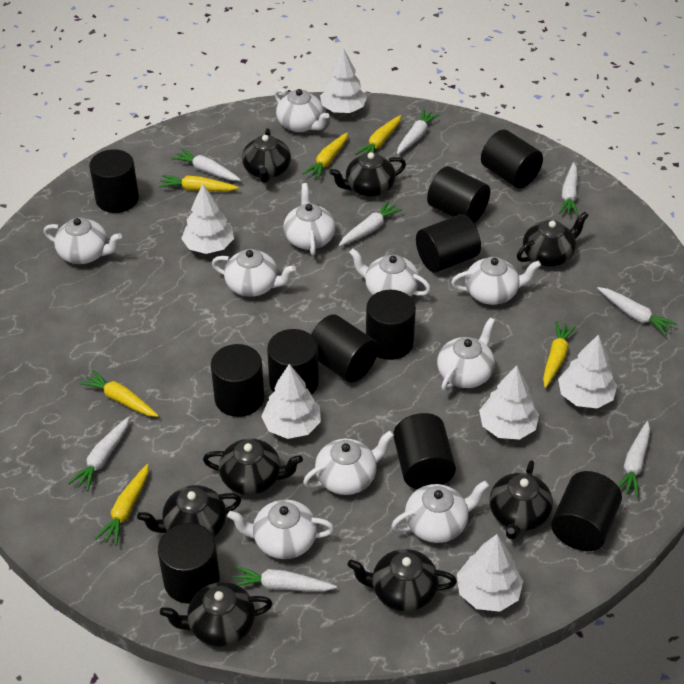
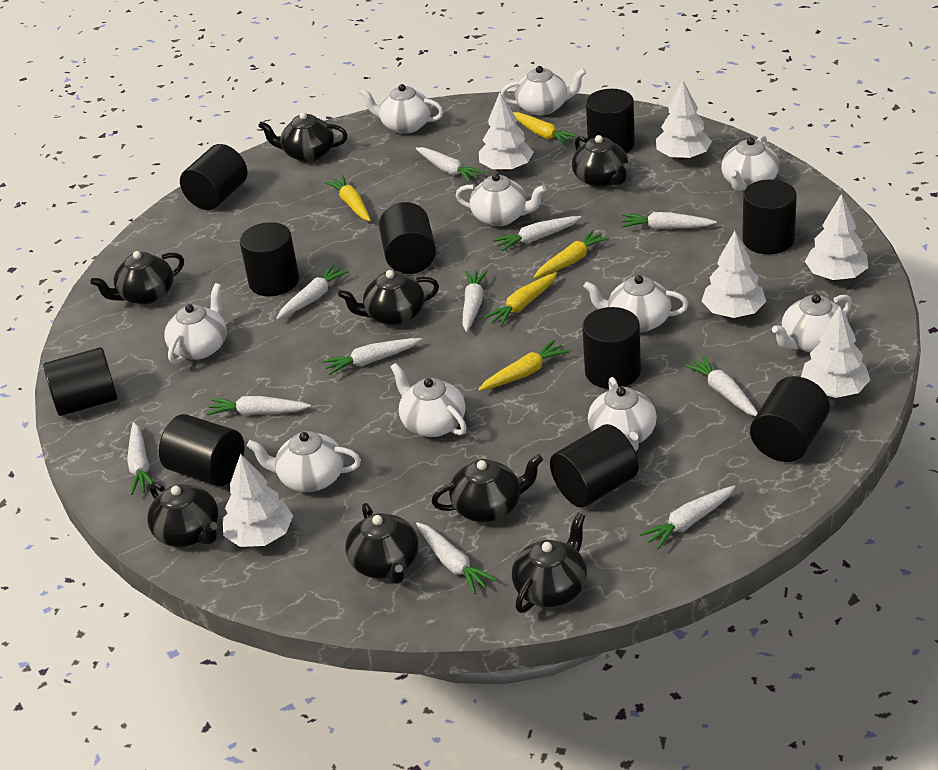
black cylinder: 11 -> 10
white carrot: 8 -> 11
yellow carrot: 6 -> 5

